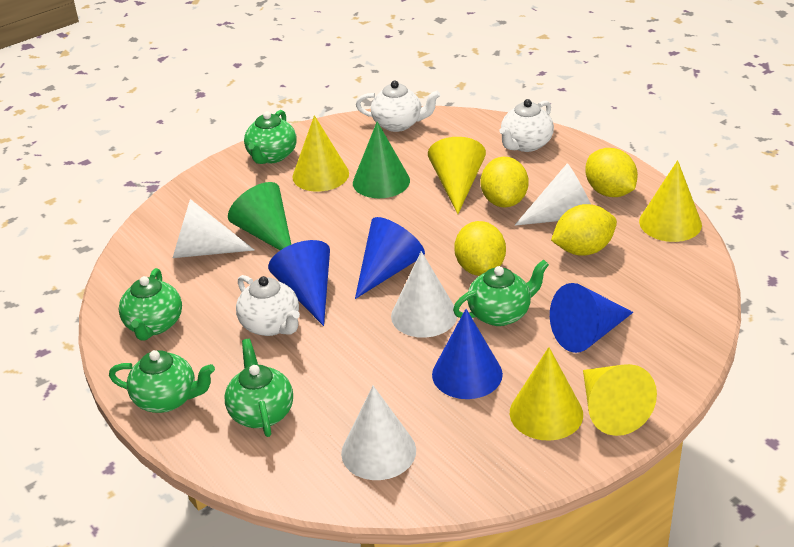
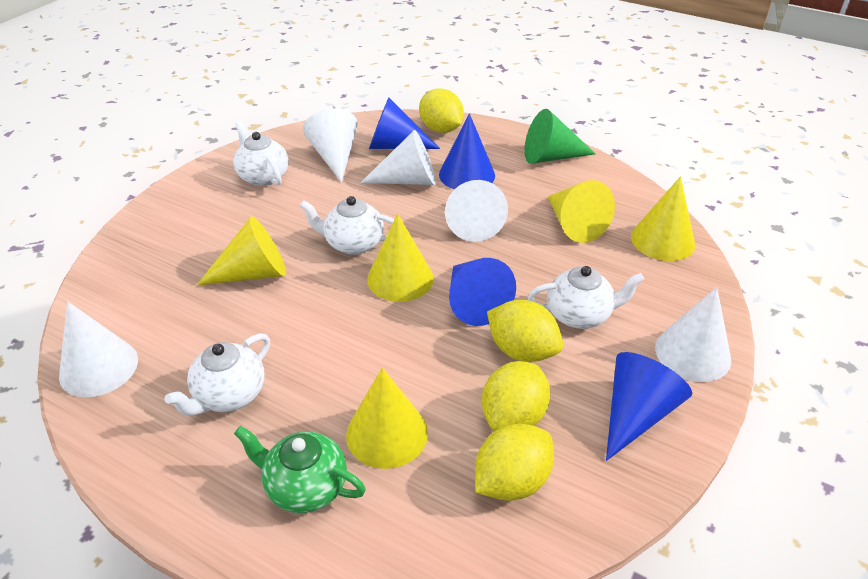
green cone: 2 -> 1
green teapot: 5 -> 1
white cone: 4 -> 5
white teapot: 3 -> 4

